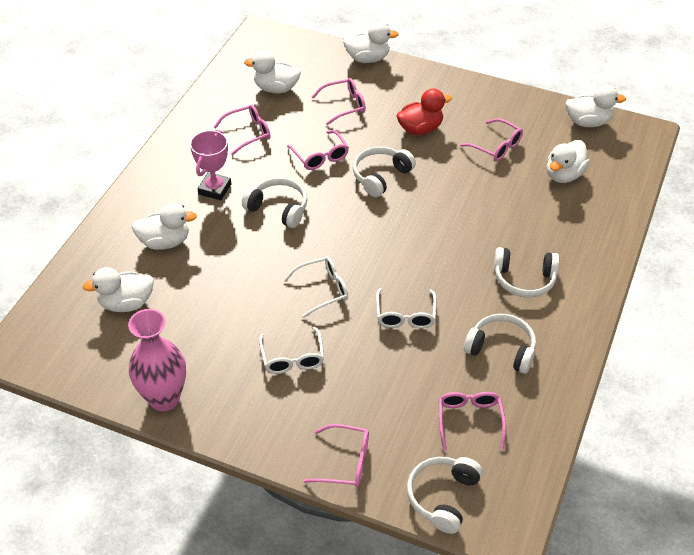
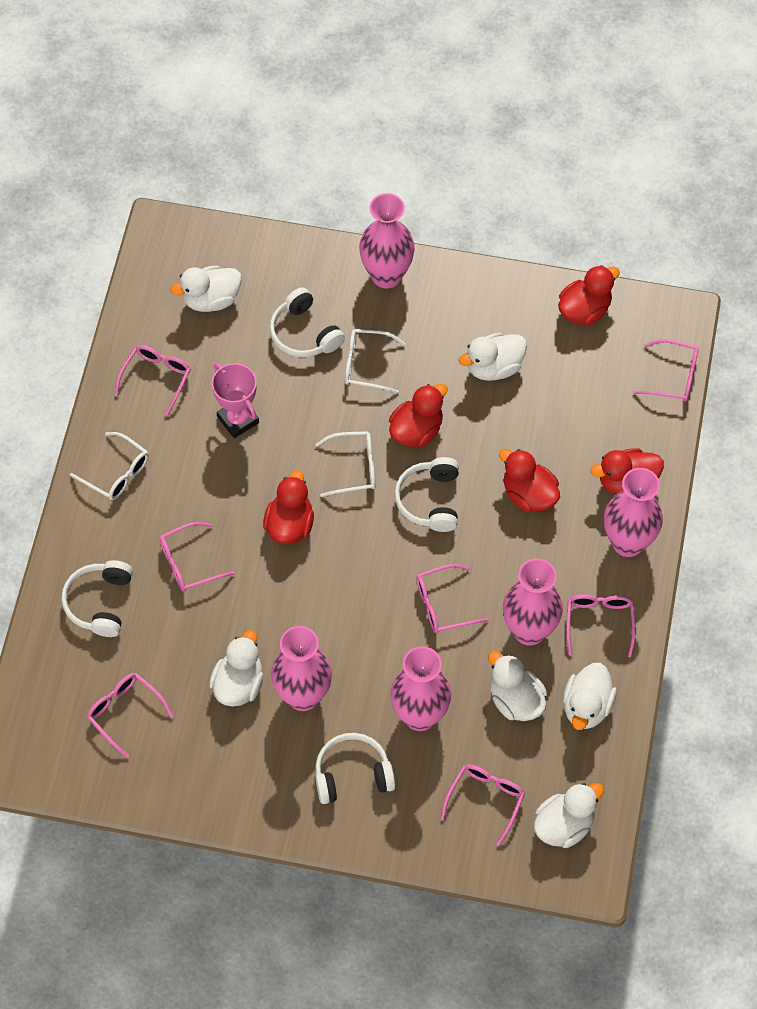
pink glasses: 6 -> 7
pink vase: 1 -> 5
red duck: 1 -> 5
white headphones: 5 -> 4

